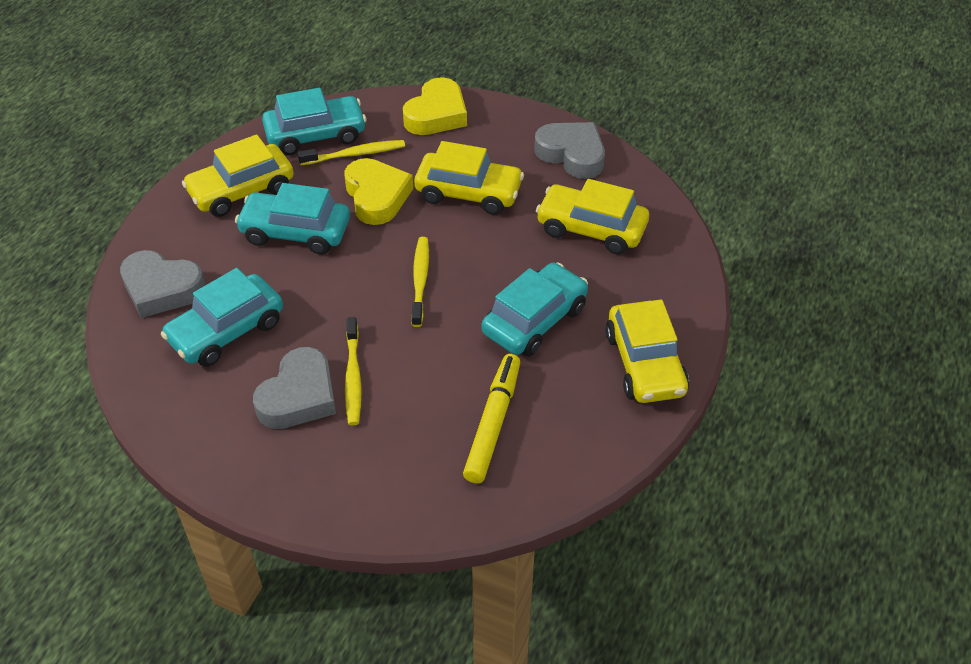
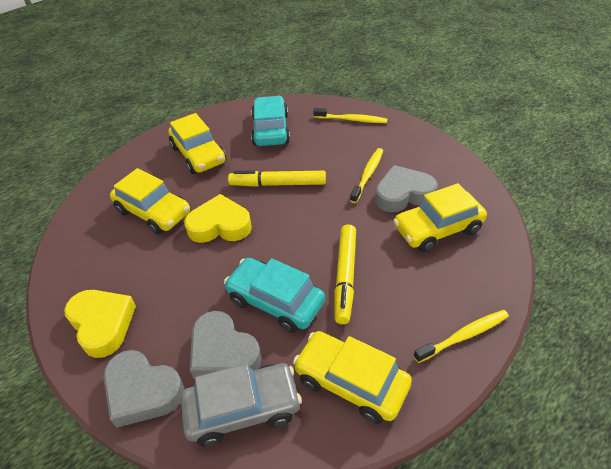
grey car: 0 -> 1
turquoise car: 4 -> 2
yellow marker: 1 -> 2

